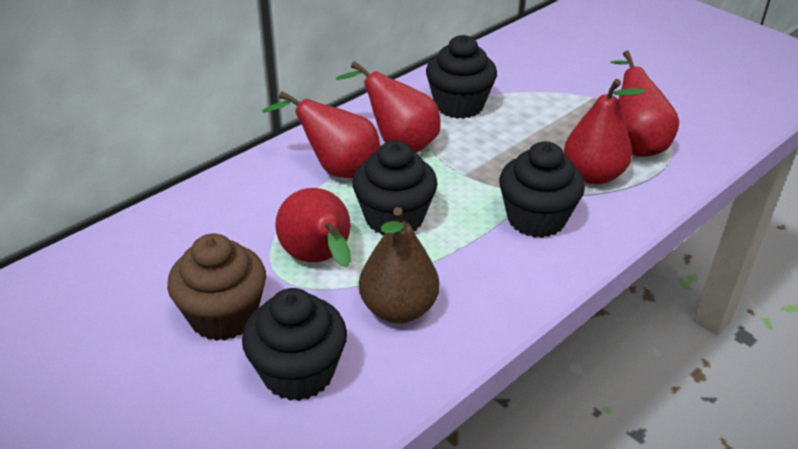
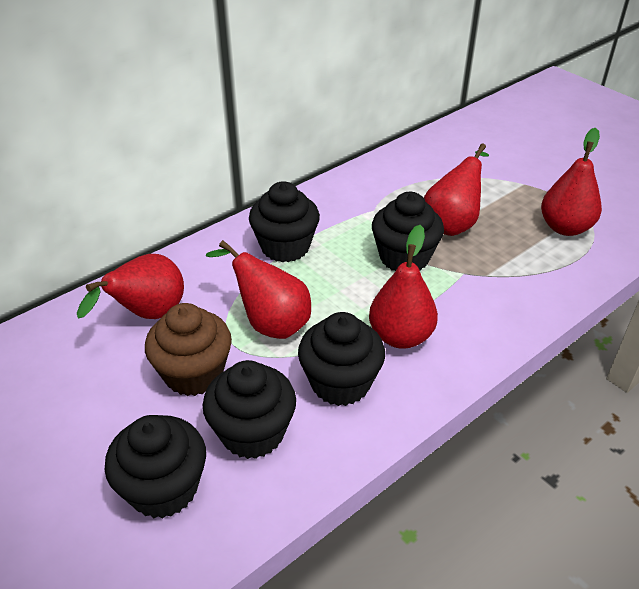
black cupcake: 4 -> 5
brown pear: 1 -> 0

